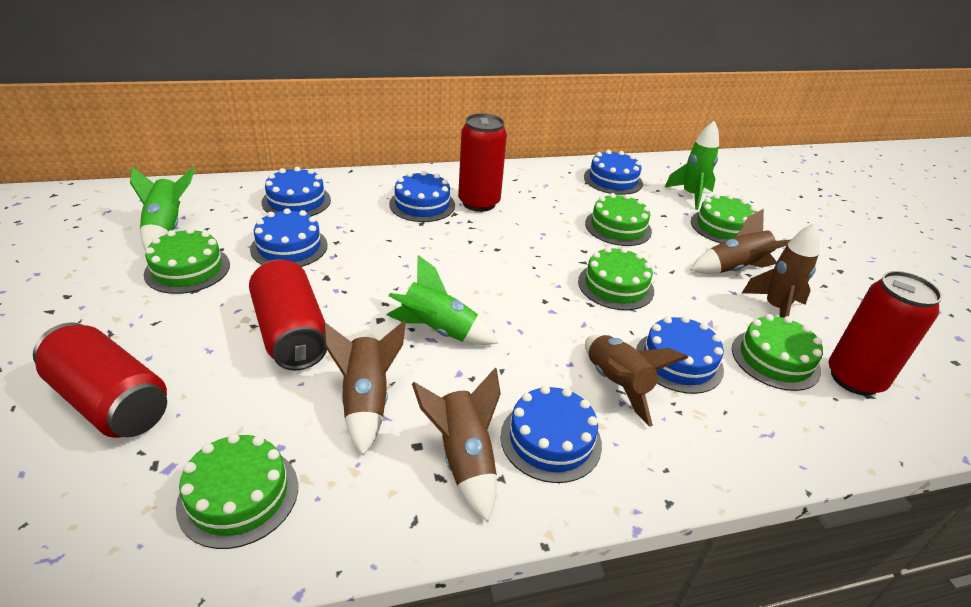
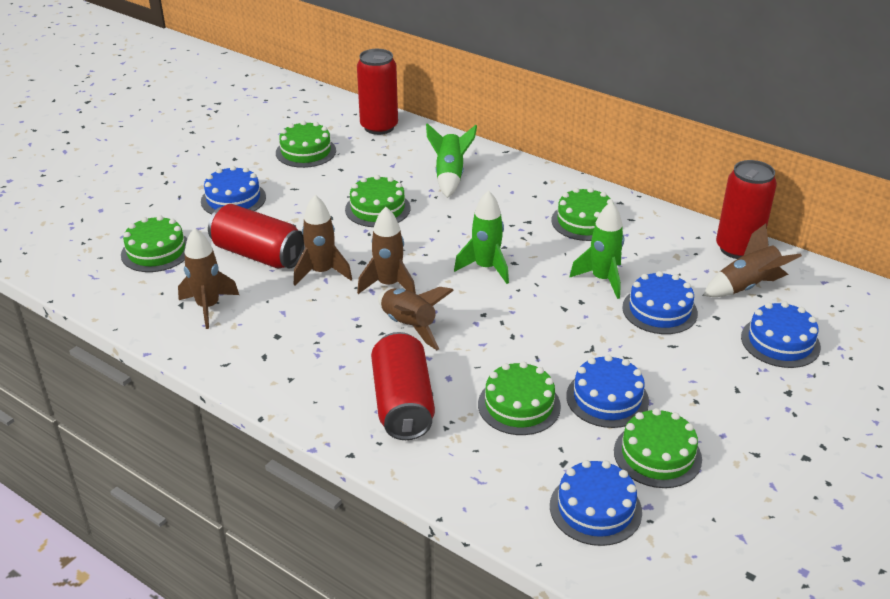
blue cake: 6 -> 5

